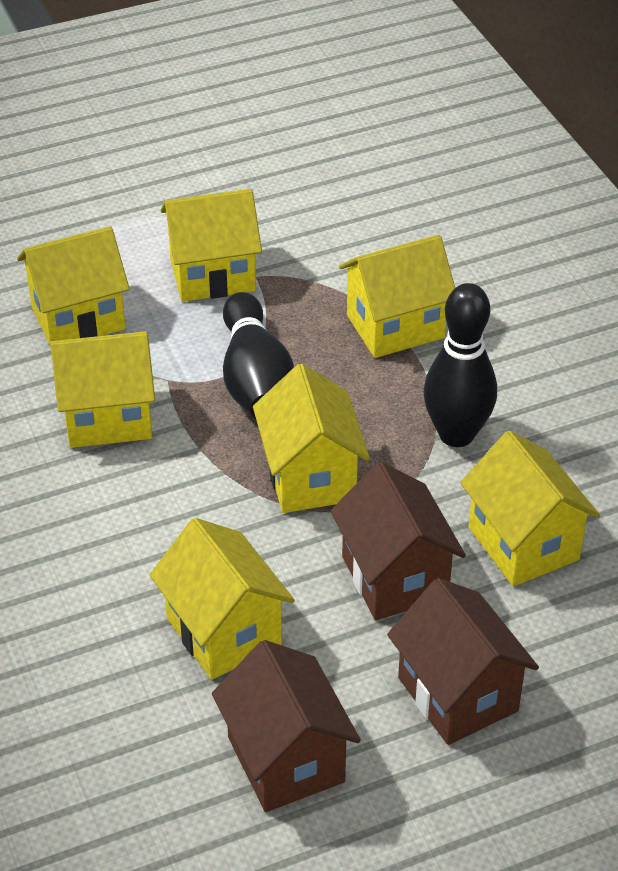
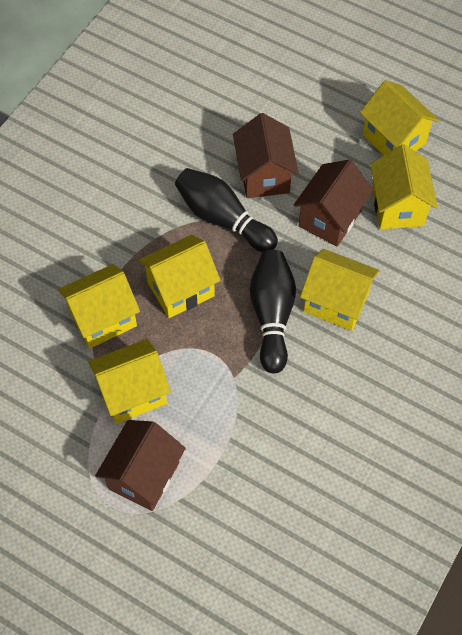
yellow house: 7 -> 6

